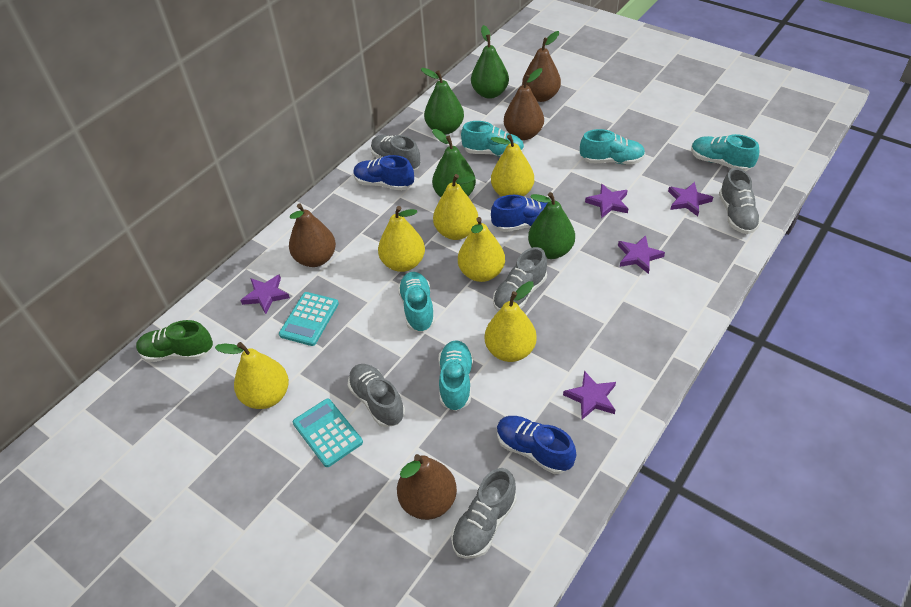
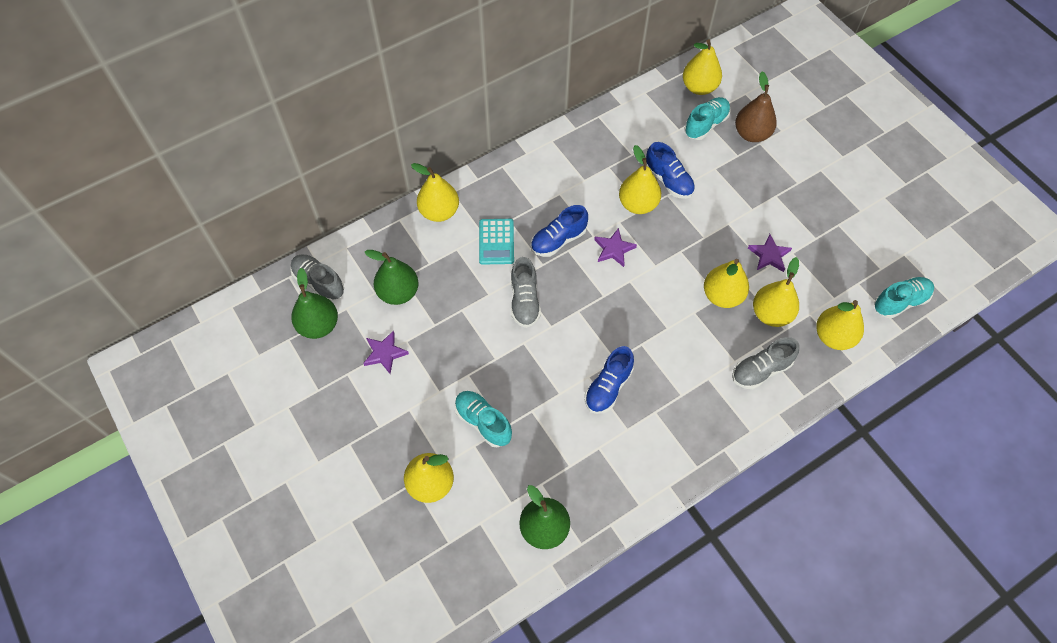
brown pear: 4 -> 1
green pear: 4 -> 3
green shoe: 1 -> 0
grey shoe: 5 -> 3
purple star: 5 -> 3
turquoise calculator: 2 -> 1
turquoise shoe: 5 -> 3
yellow pear: 6 -> 7

